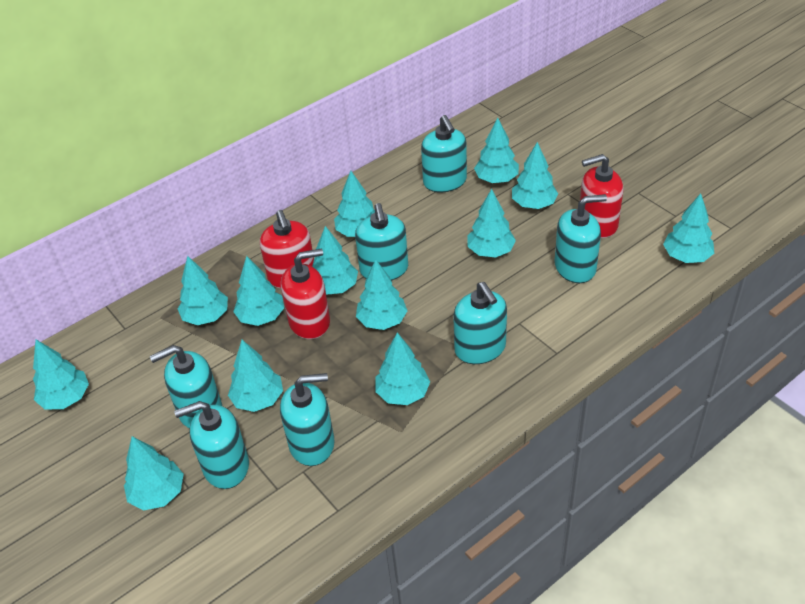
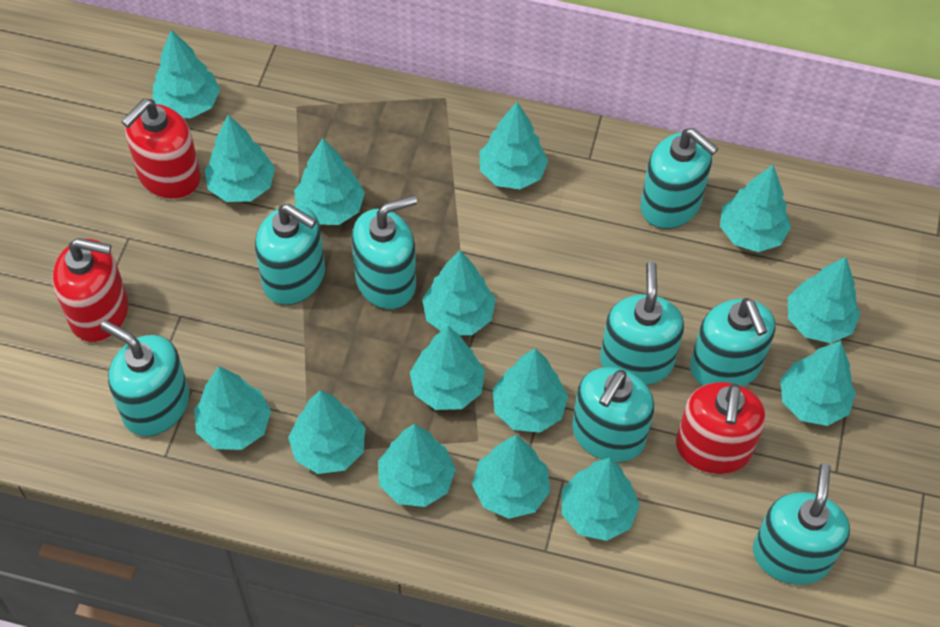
turquoise soap dispenser: 7 -> 8
turquoise tree: 13 -> 15

